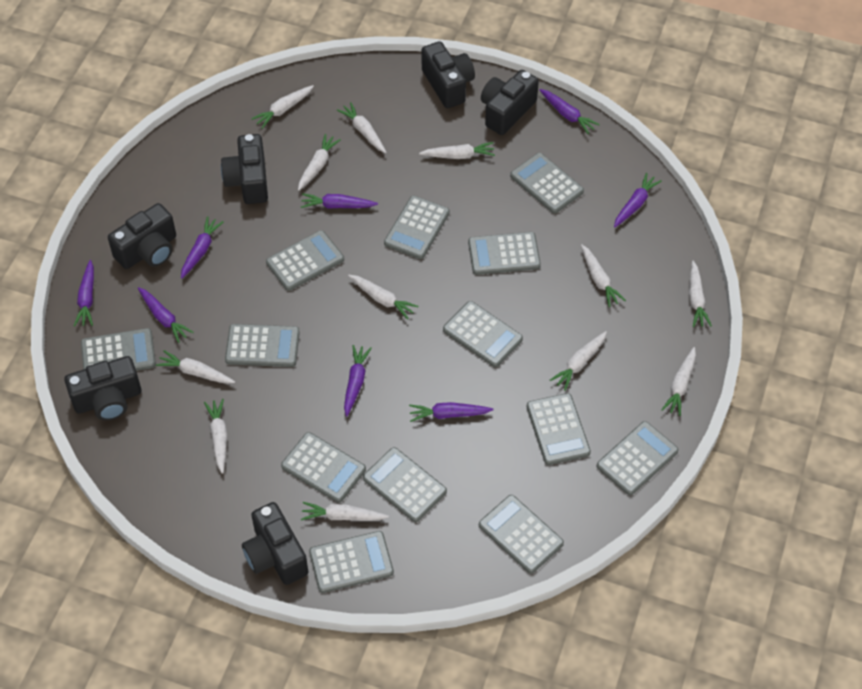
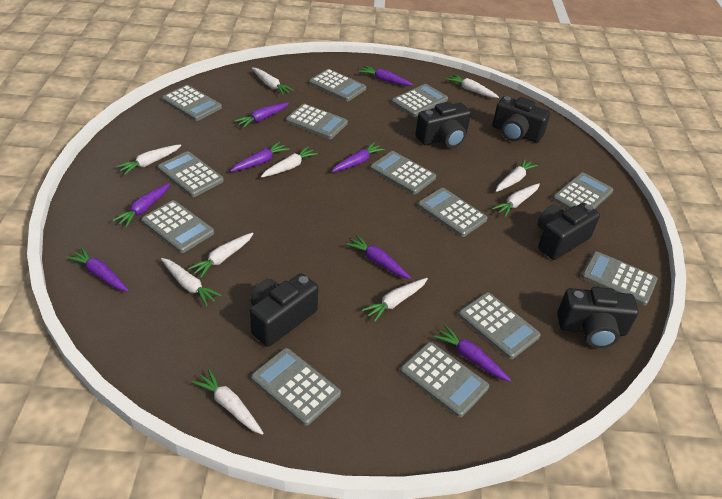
black camera: 6 -> 5
white carrot: 12 -> 10

